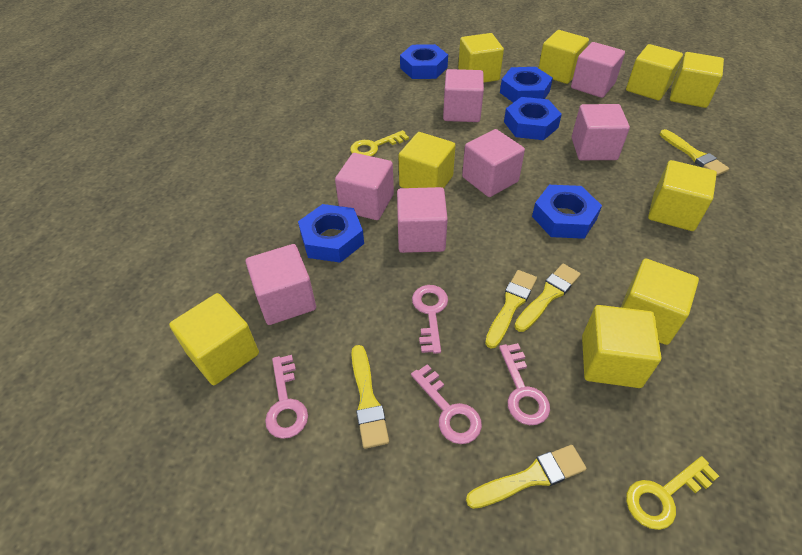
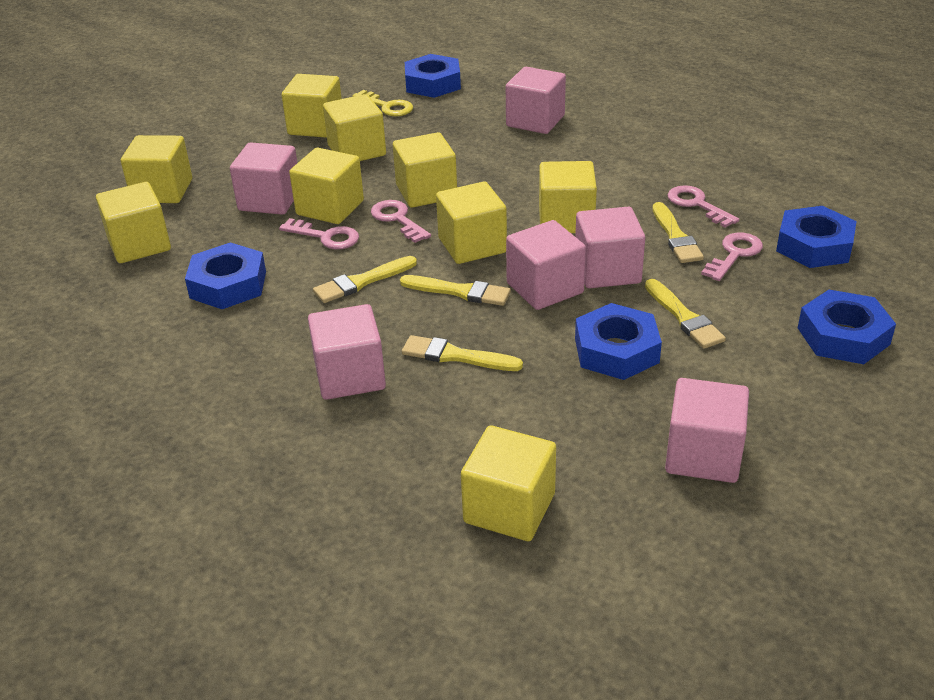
pink cube: 7 -> 6
yellow key: 2 -> 1

